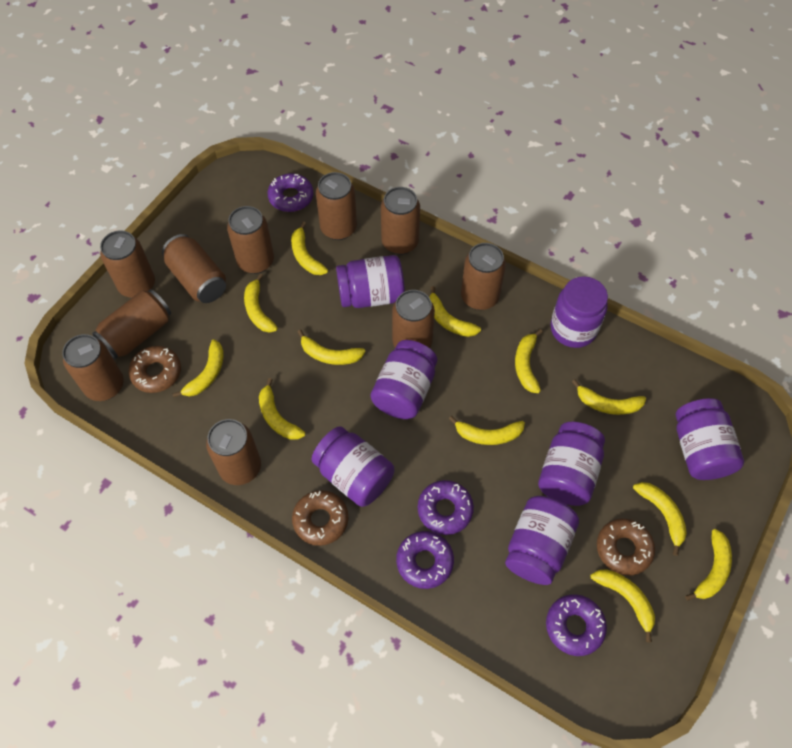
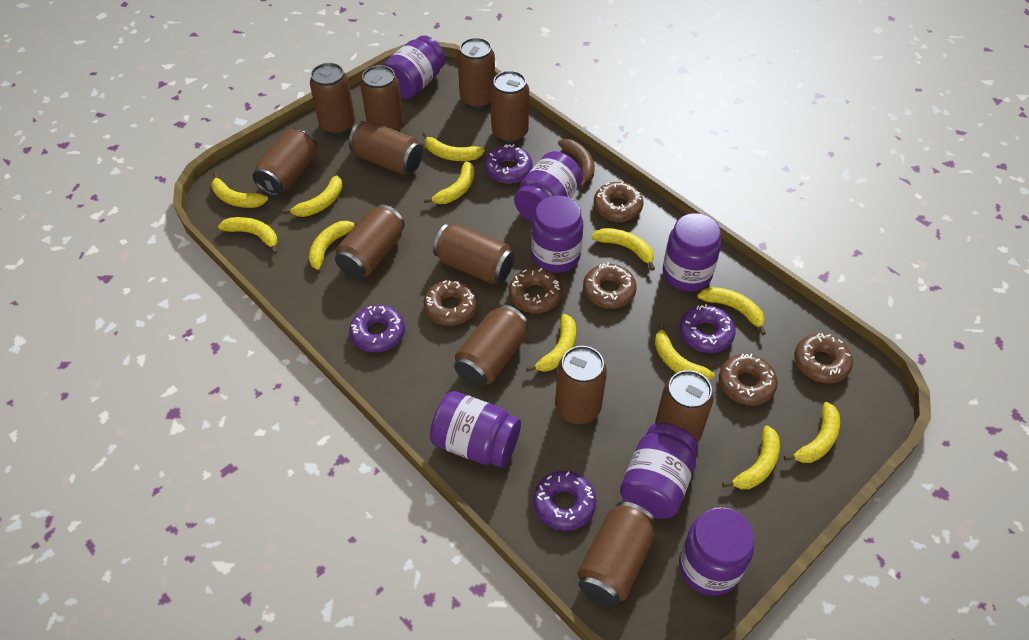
brown banana: 0 -> 1
brown can: 10 -> 12
brown donut: 3 -> 6

